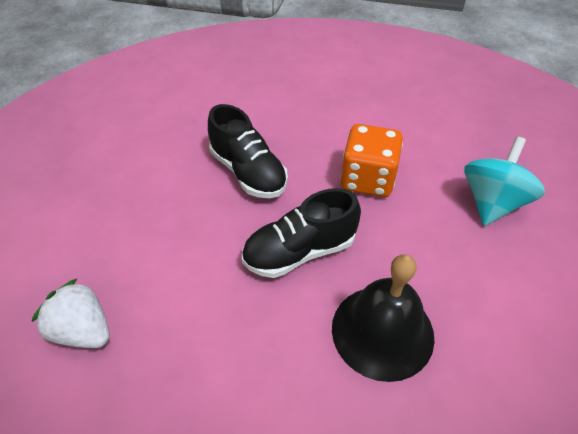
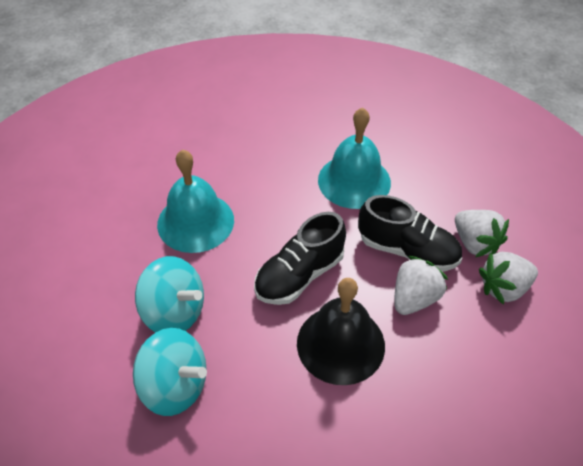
orange dice: 1 -> 0
turquoise bell: 0 -> 2
turquoise spinning top: 1 -> 2
white strawberry: 1 -> 3

